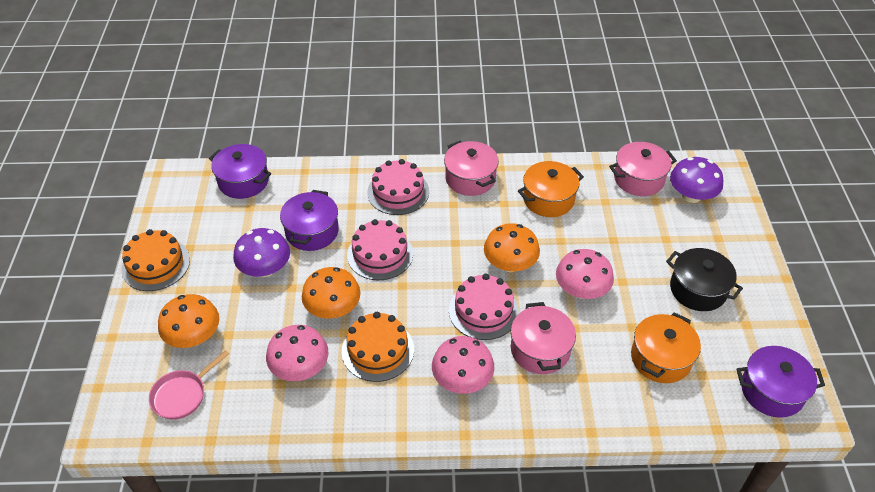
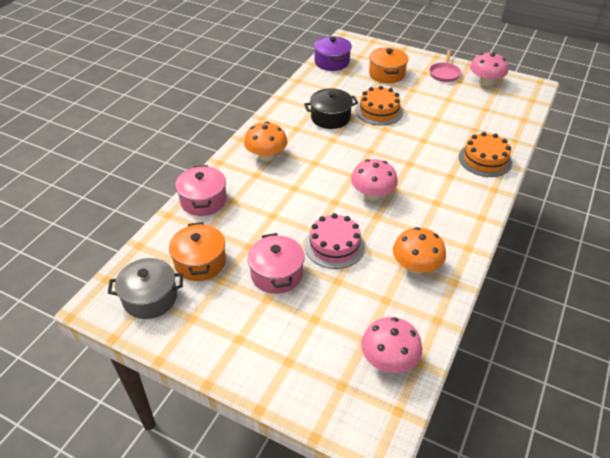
grey pot: 0 -> 1
orange mushroom: 3 -> 2
pink cake: 3 -> 1
pink pot: 3 -> 2
purple mushroom: 2 -> 0
purple pot: 3 -> 1

